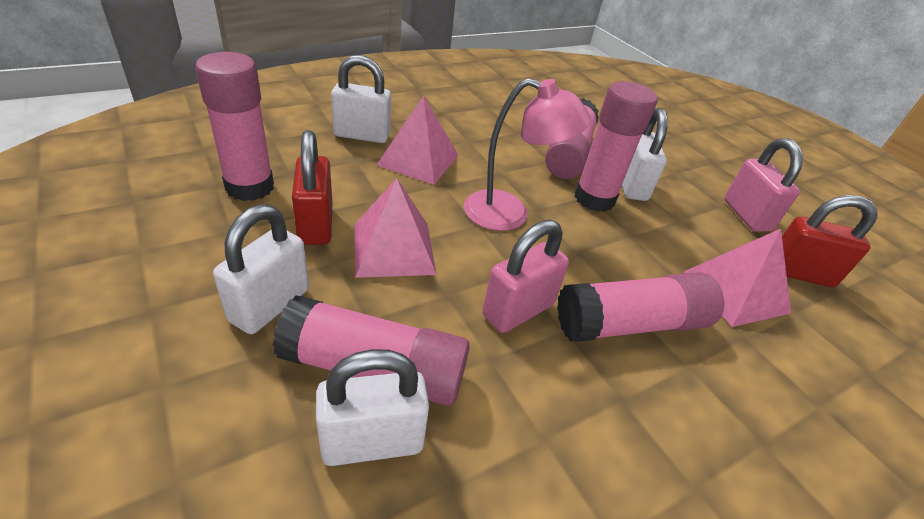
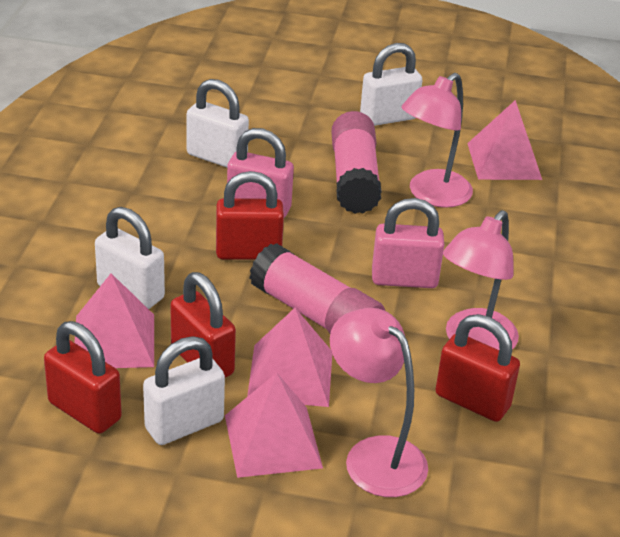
pink glue stick: 5 -> 2
pink lamp: 1 -> 3
pink pyramid: 3 -> 4
red padlock: 2 -> 4

